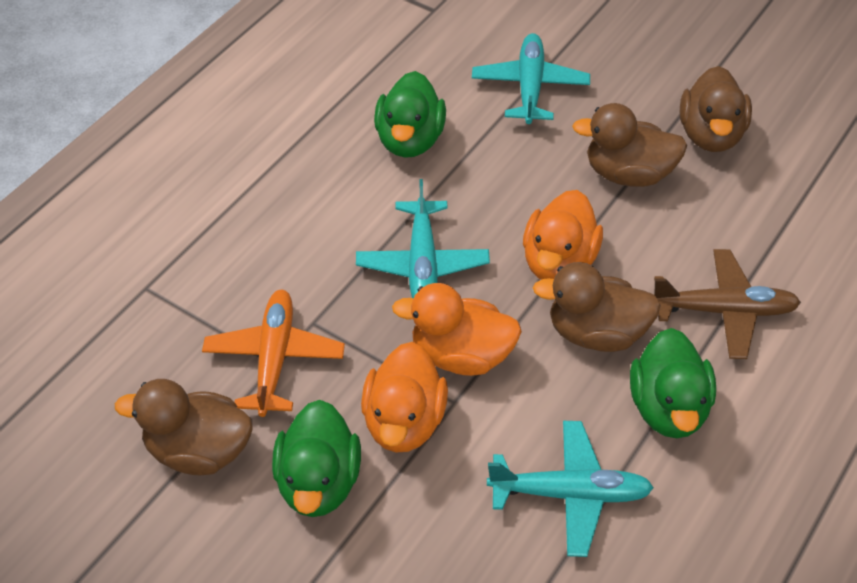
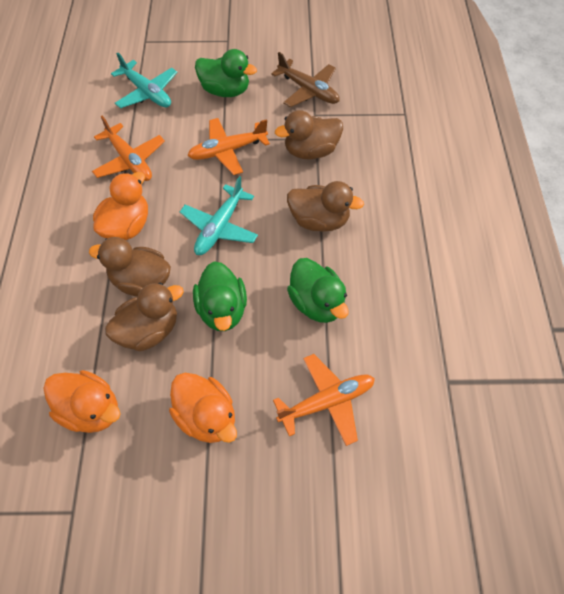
orange plane: 1 -> 3
turquoise plane: 3 -> 2

